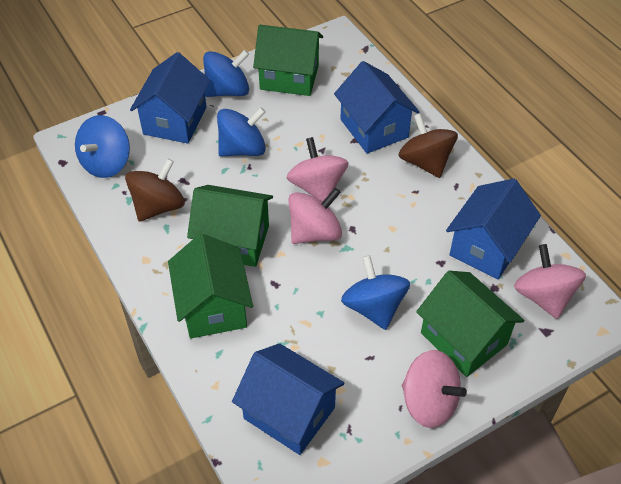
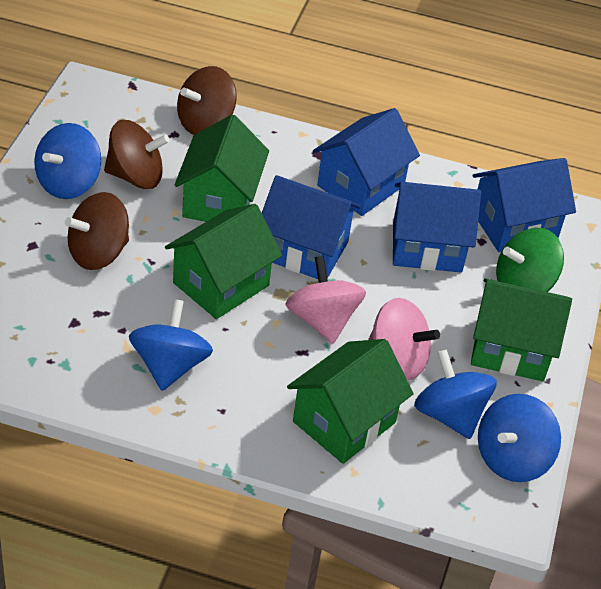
brown spinning top: 2 -> 3
green spinning top: 0 -> 1
pink spinning top: 4 -> 2

